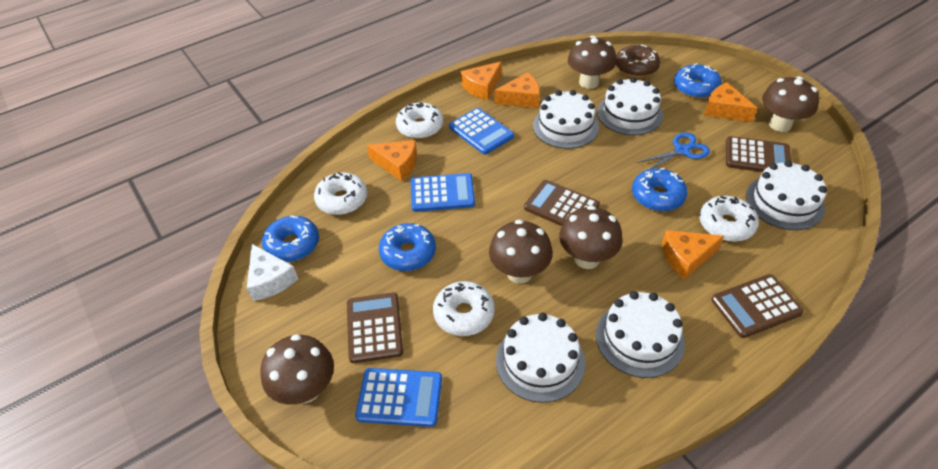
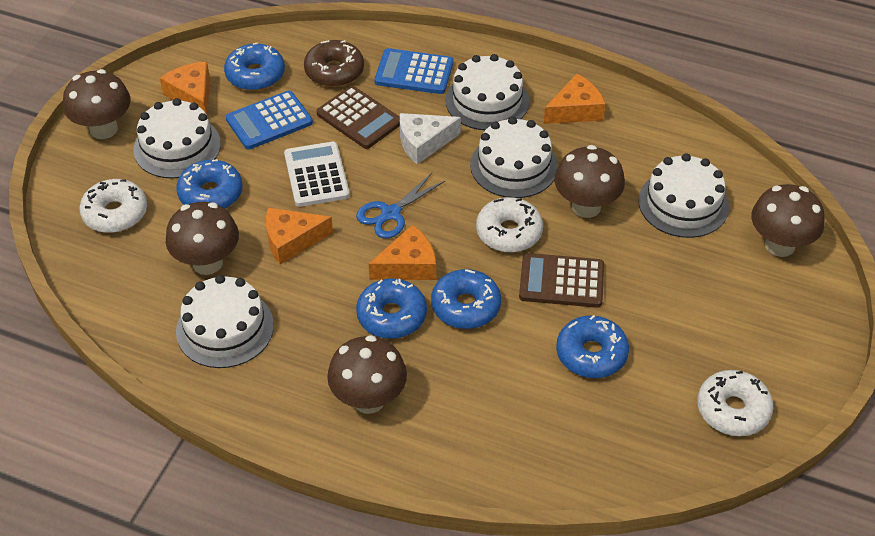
blue calculator: 3 -> 2
blue donut: 4 -> 5
brown calculator: 4 -> 2
orange cheese: 5 -> 4
white calculator: 0 -> 1
white donut: 4 -> 3

